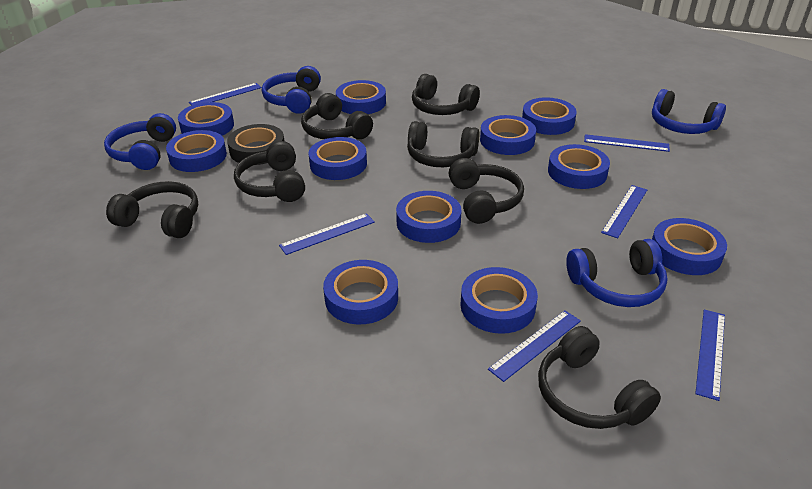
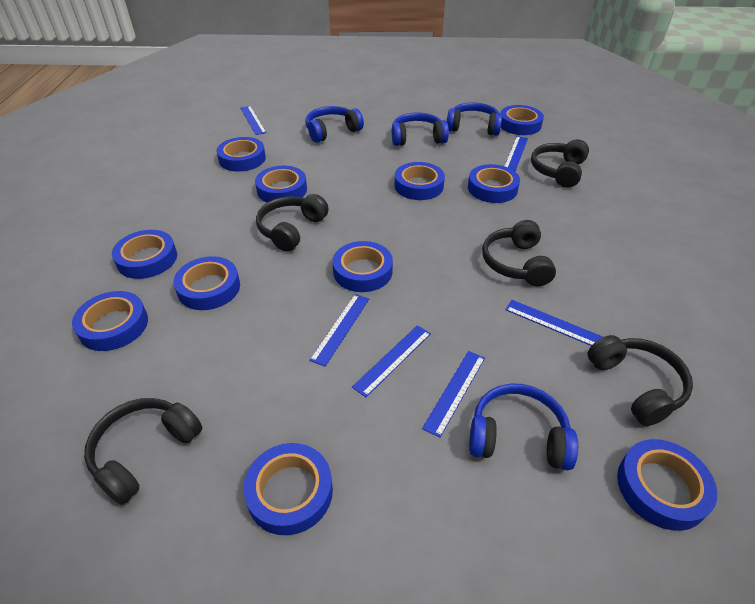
black headphones: 7 -> 5
black tape: 1 -> 0

